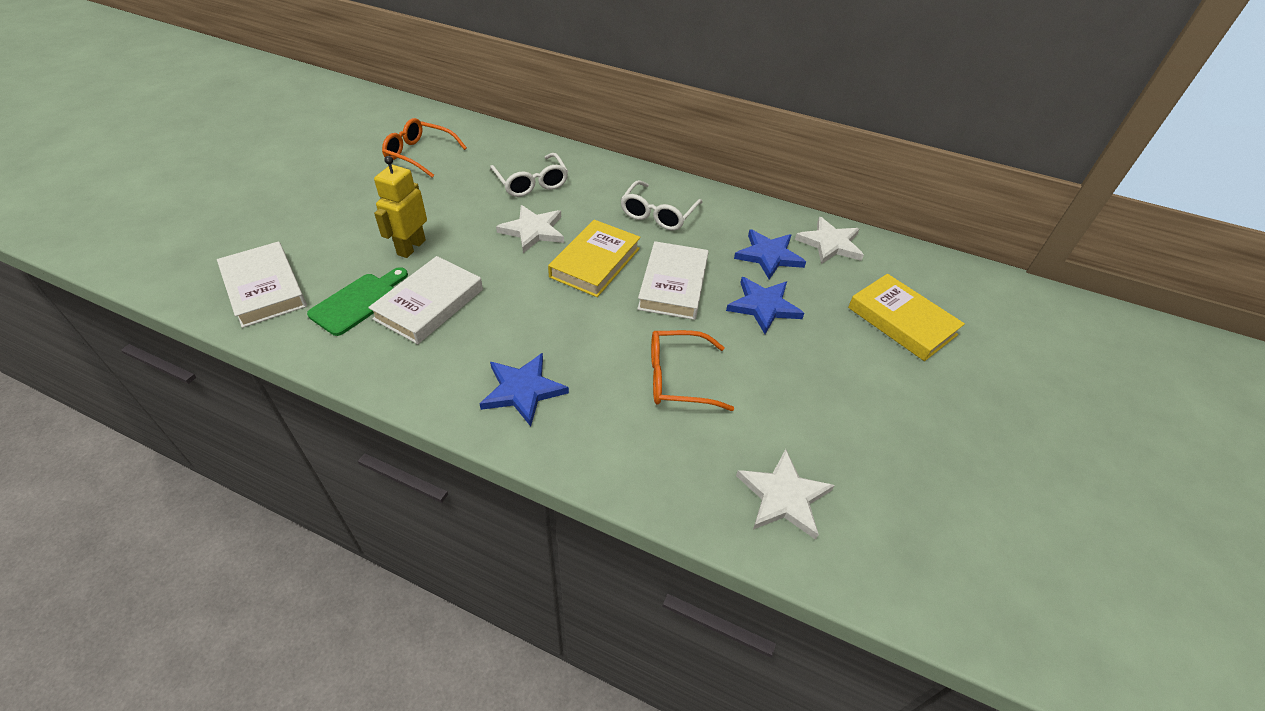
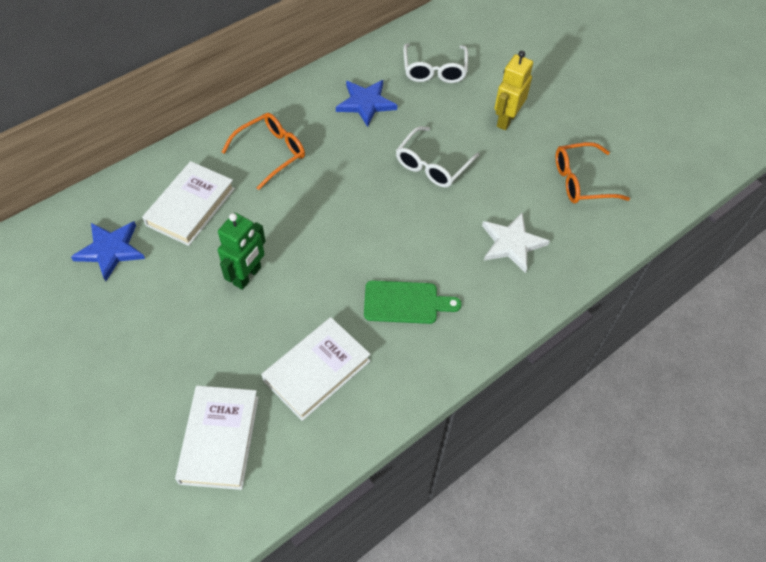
blue star: 3 -> 2
green robot: 0 -> 1
white star: 3 -> 1
yellow book: 2 -> 0

